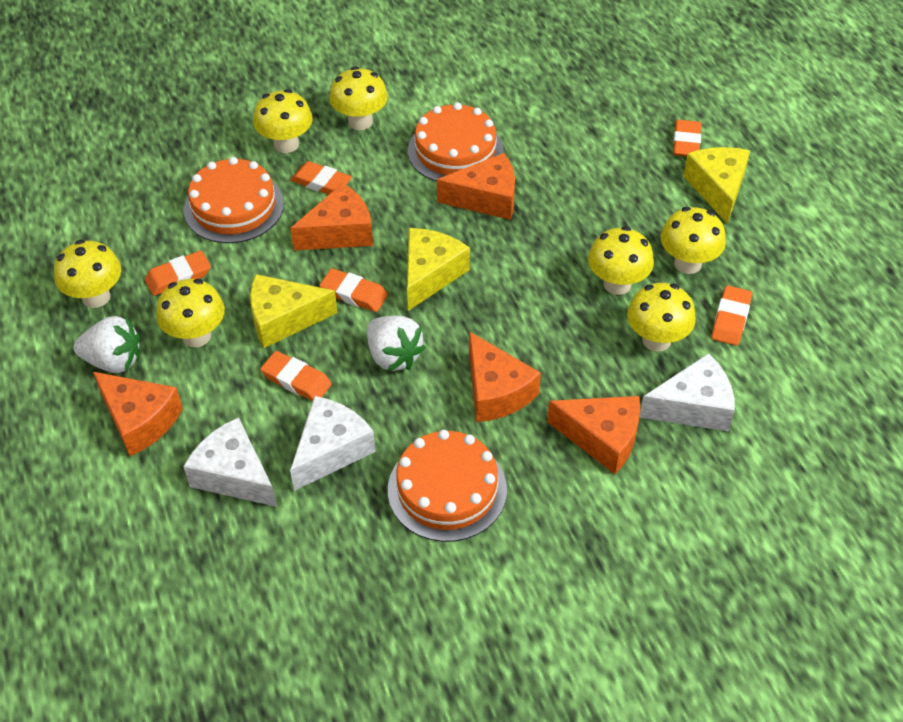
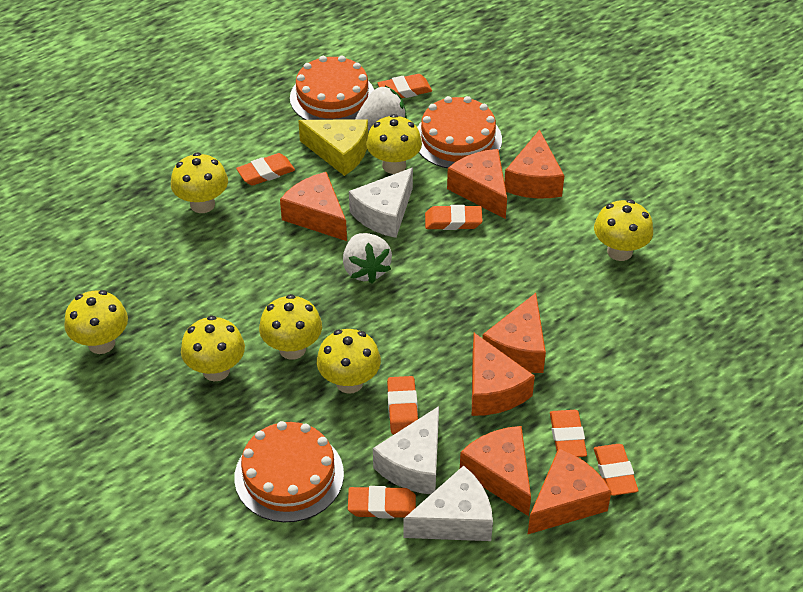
orange cheese: 5 -> 7
orange eraser: 6 -> 7
yellow cheese: 3 -> 1

